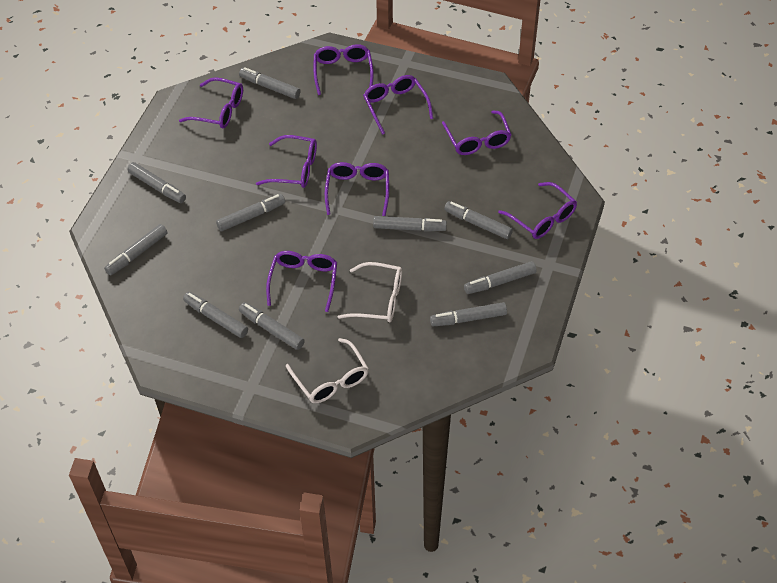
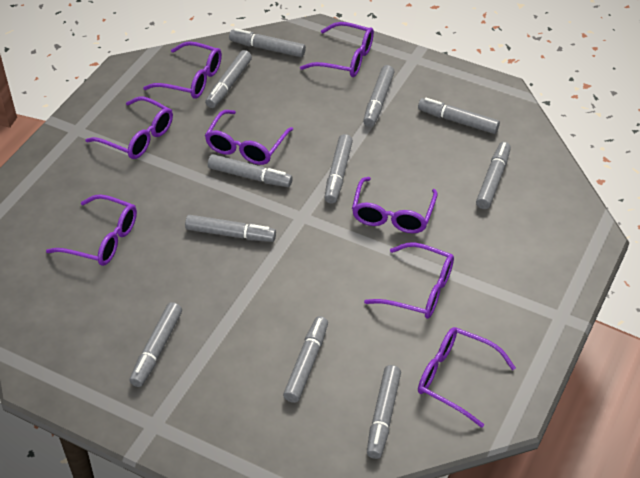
grey marker: 10 -> 11
white glasses: 2 -> 0

